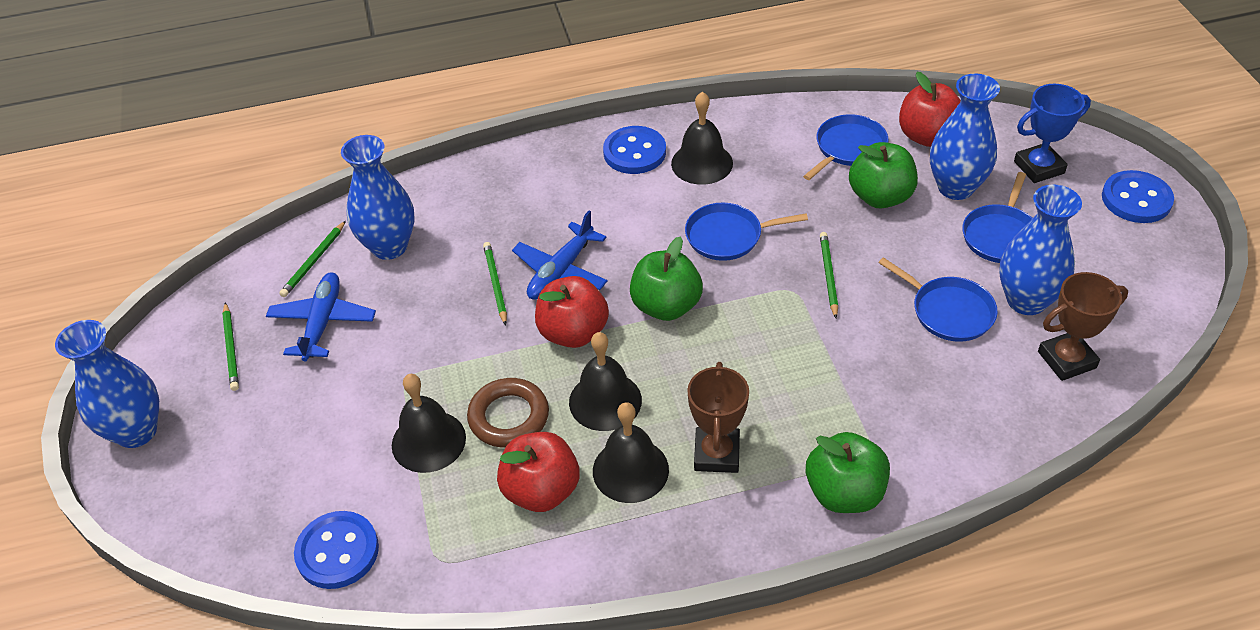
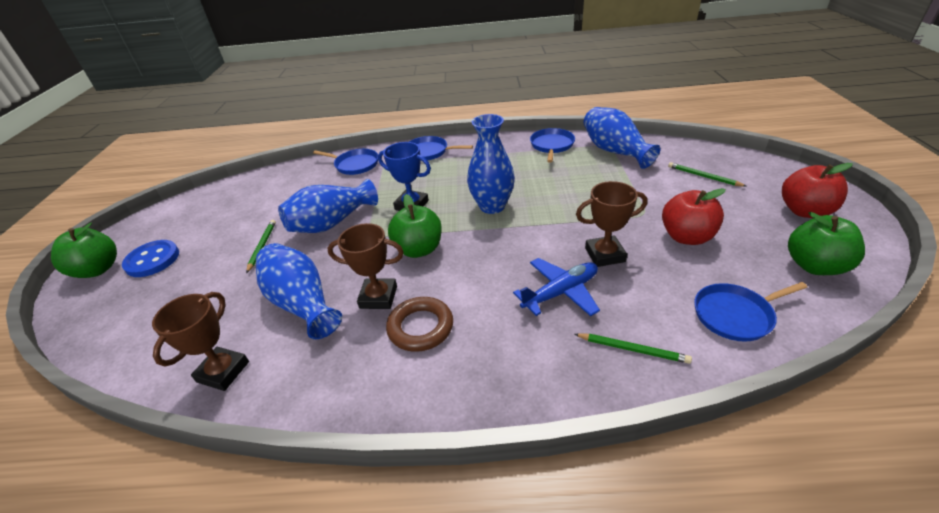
black bell: 4 -> 0
blue button: 3 -> 1
blue plane: 2 -> 1
brown trophy: 2 -> 3
green pencil: 4 -> 3
red apple: 3 -> 2

